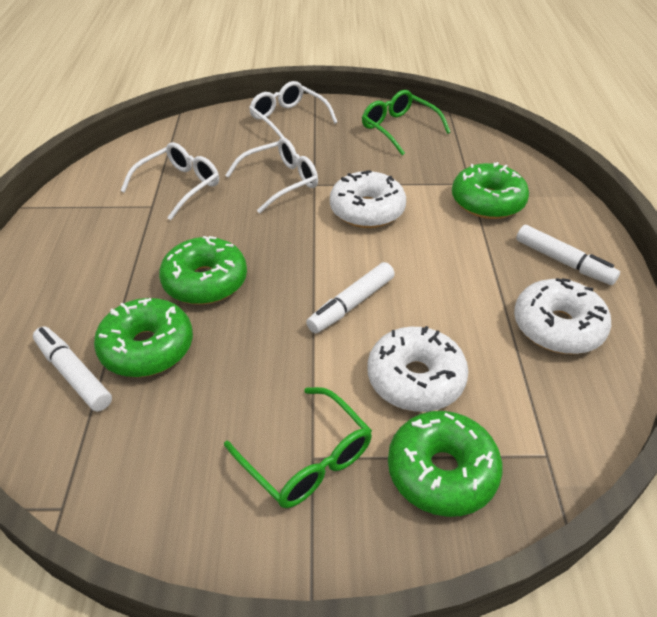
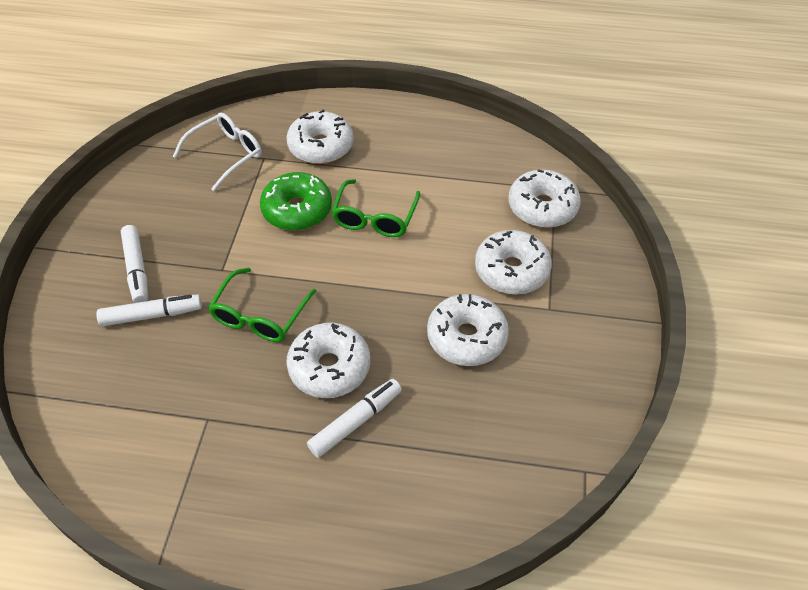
green donut: 4 -> 1
white donut: 3 -> 5
white glasses: 3 -> 1

